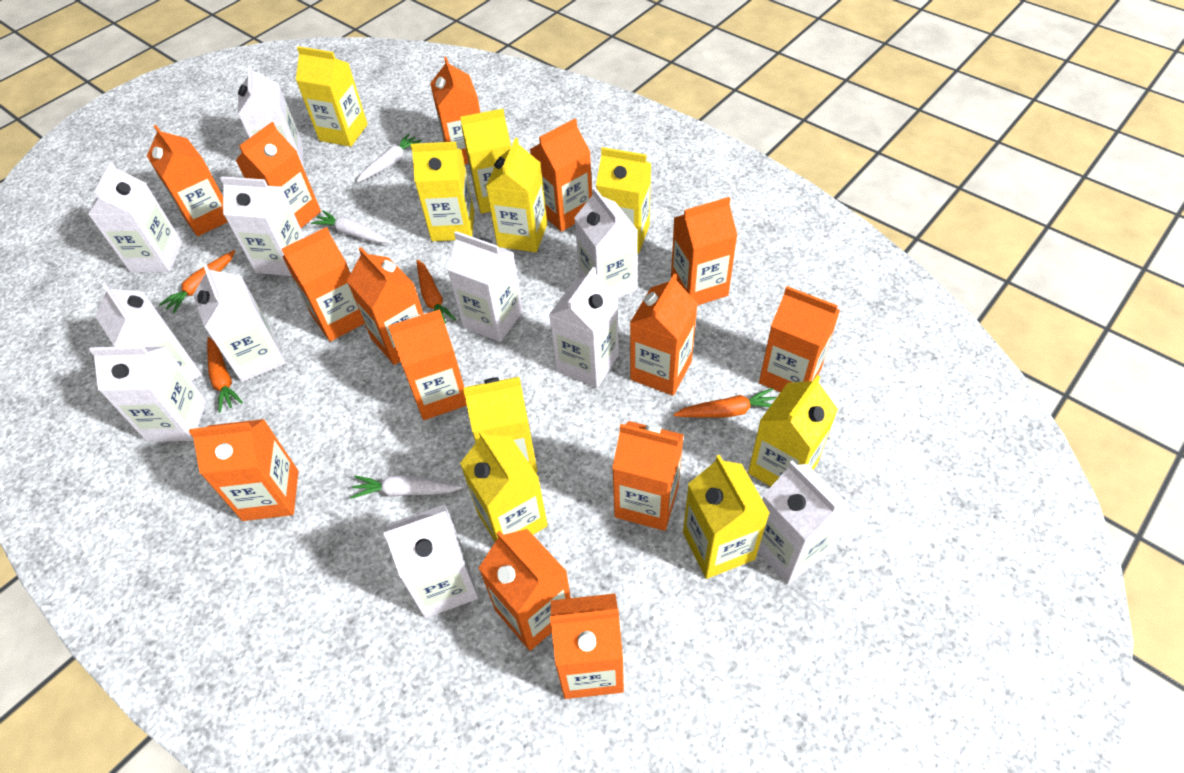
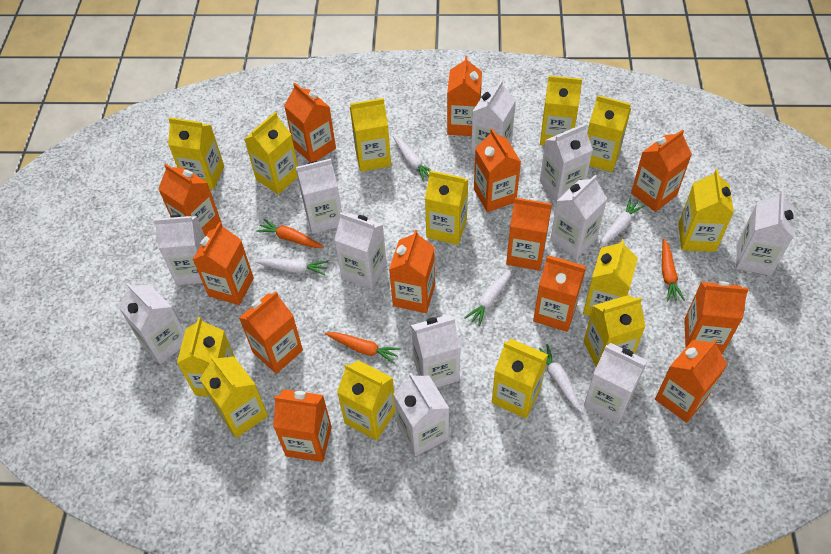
orange carrot: 4 -> 3
orange carton: 14 -> 13
white carrot: 3 -> 5
yellow carton: 9 -> 13

